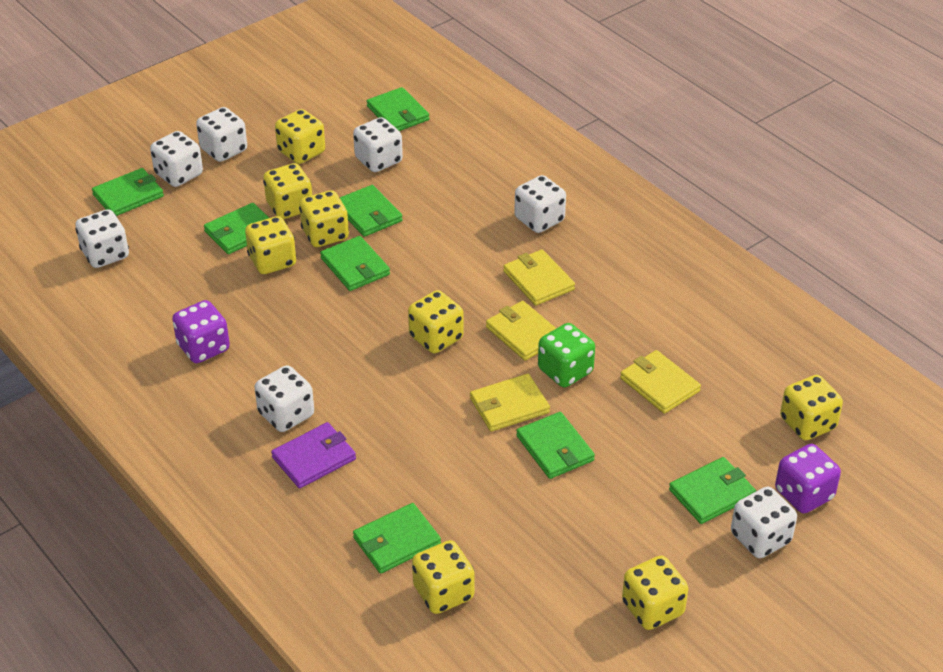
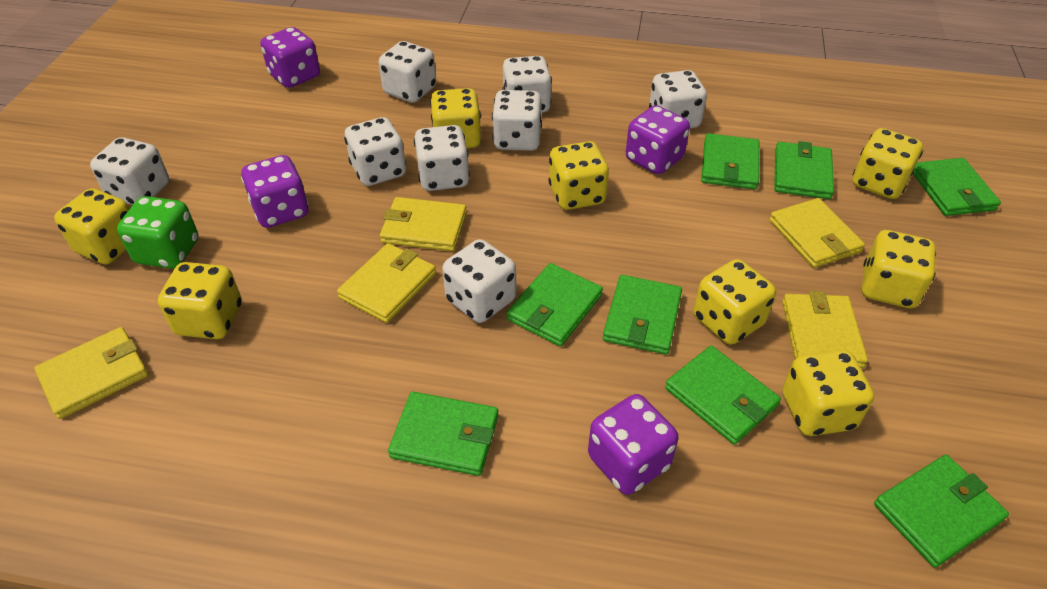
purple dice: 2 -> 4
purple wallet: 1 -> 0
white dice: 7 -> 8
yellow wallet: 4 -> 5

